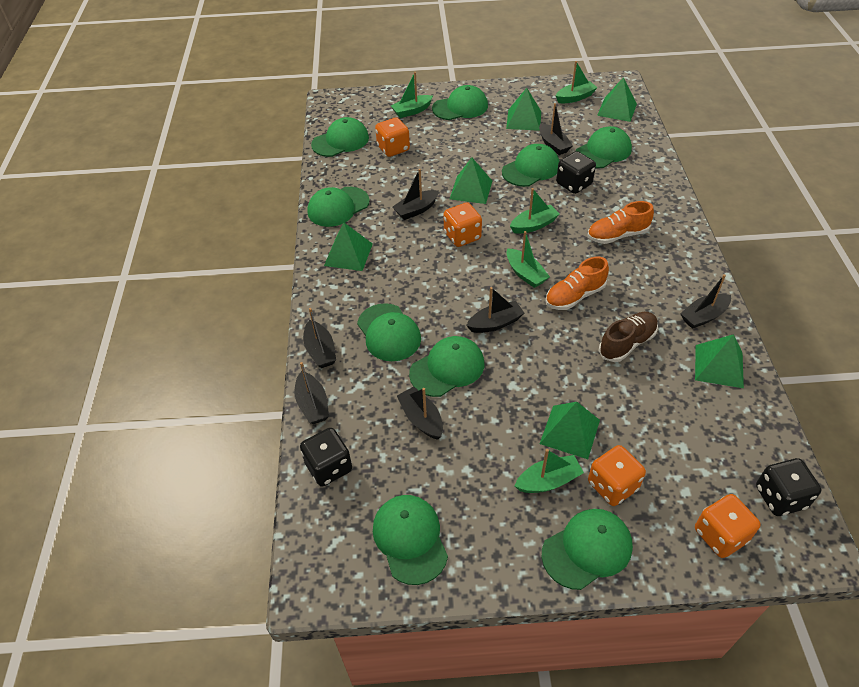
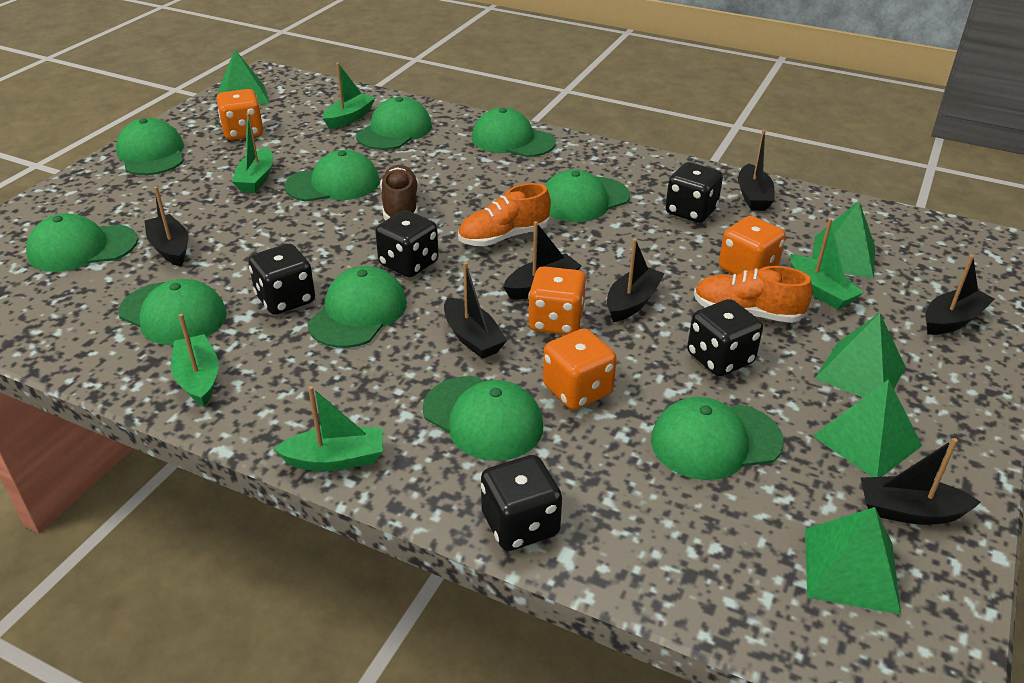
black dice: 3 -> 5
green cap: 9 -> 10
green pyramid: 6 -> 5

